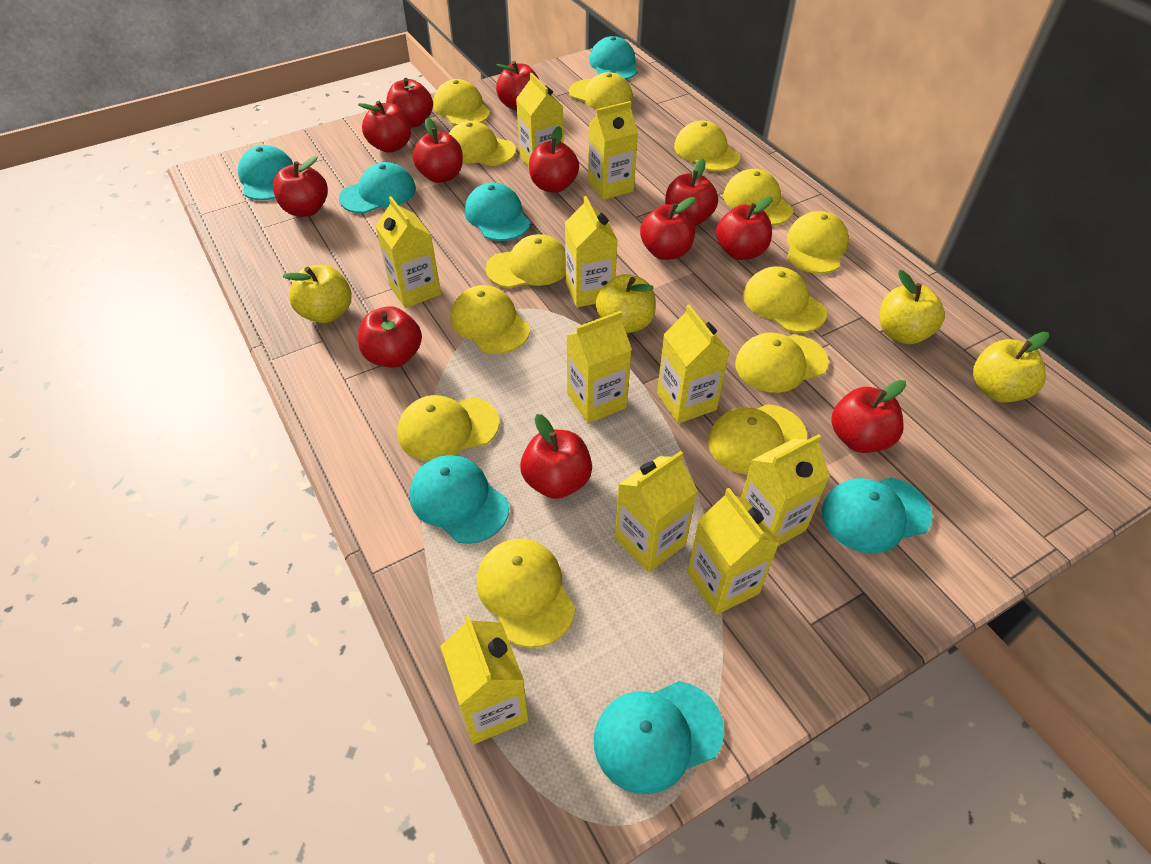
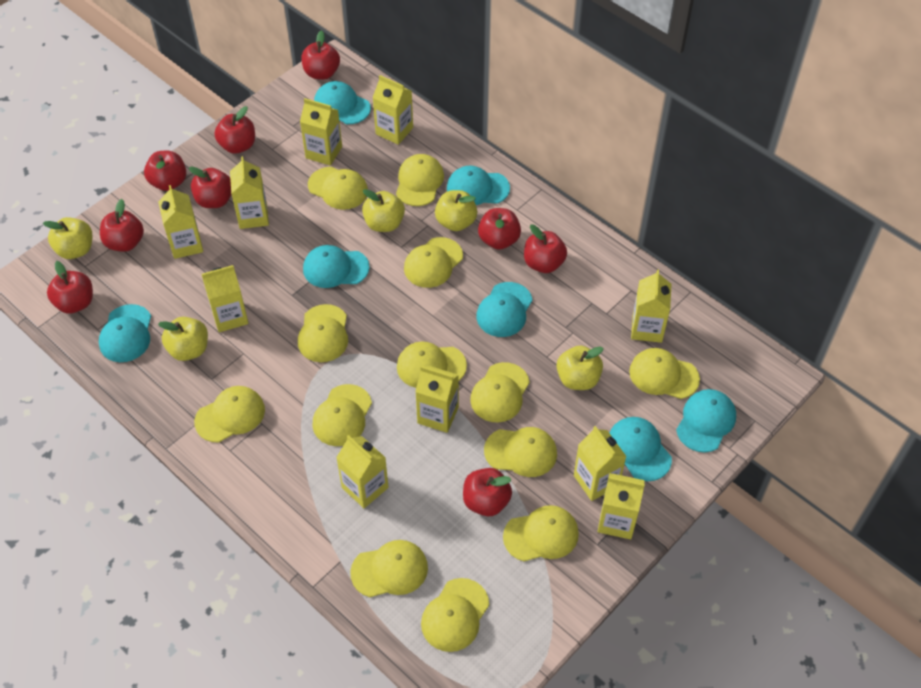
red apple: 12 -> 9
yellow apple: 4 -> 5

